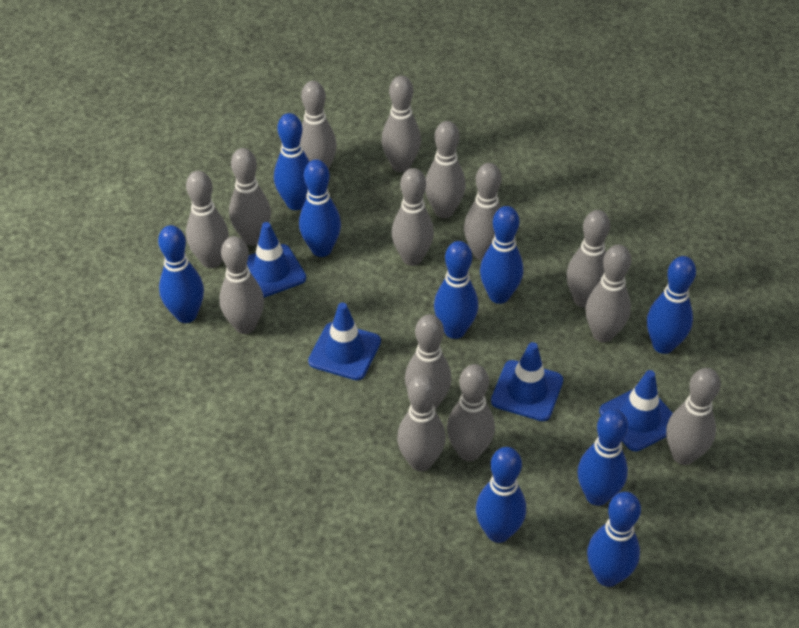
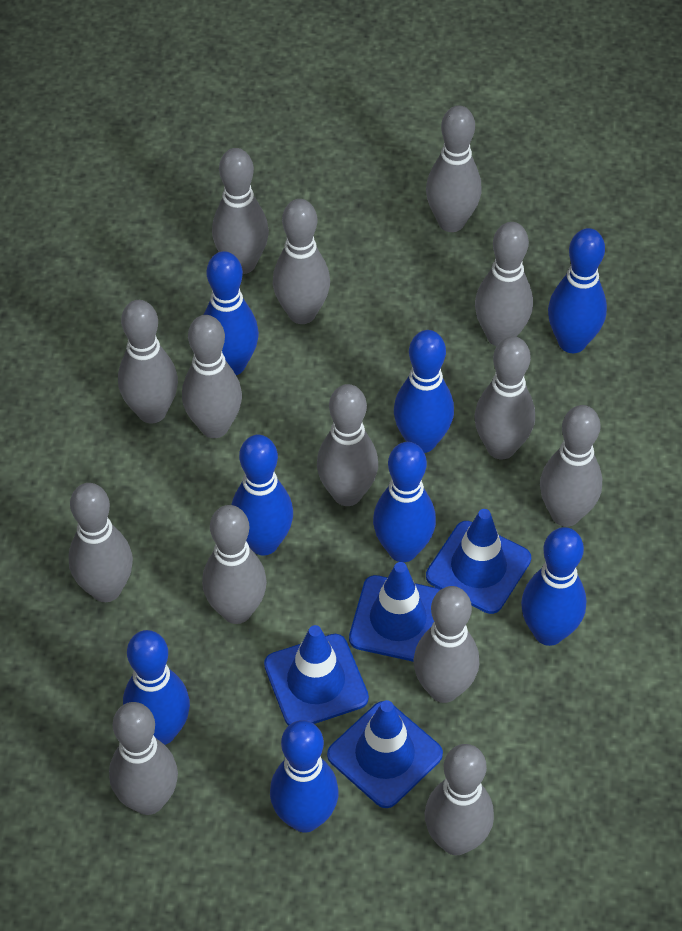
blue bowling pin: 9 -> 8

